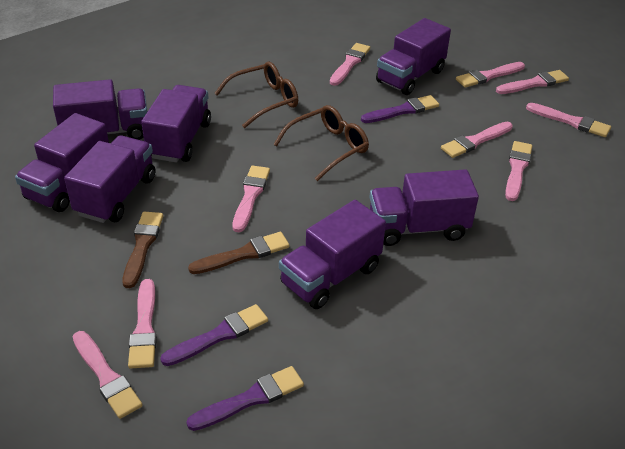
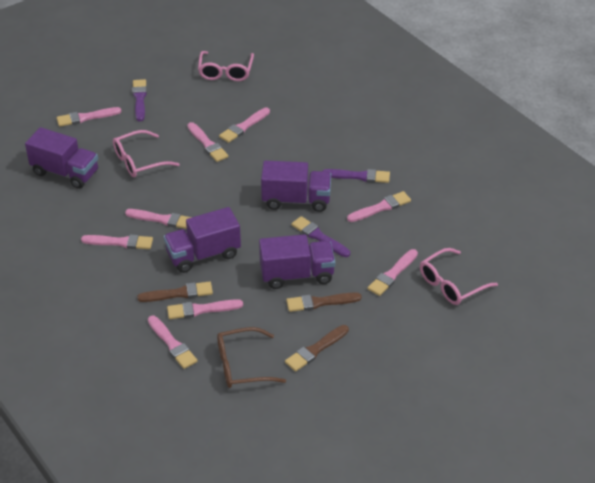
brown brush: 2 -> 3
brown glasses: 2 -> 1
pink glasses: 0 -> 3
purple truck: 7 -> 4

